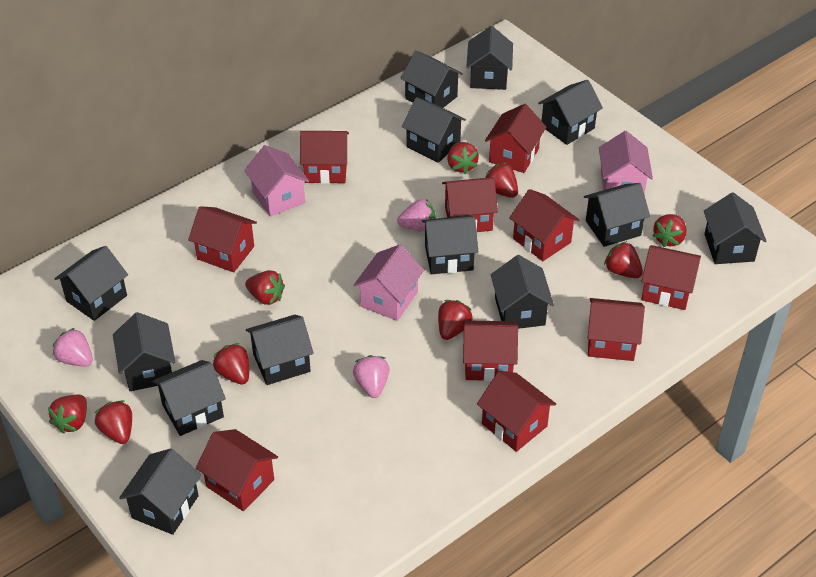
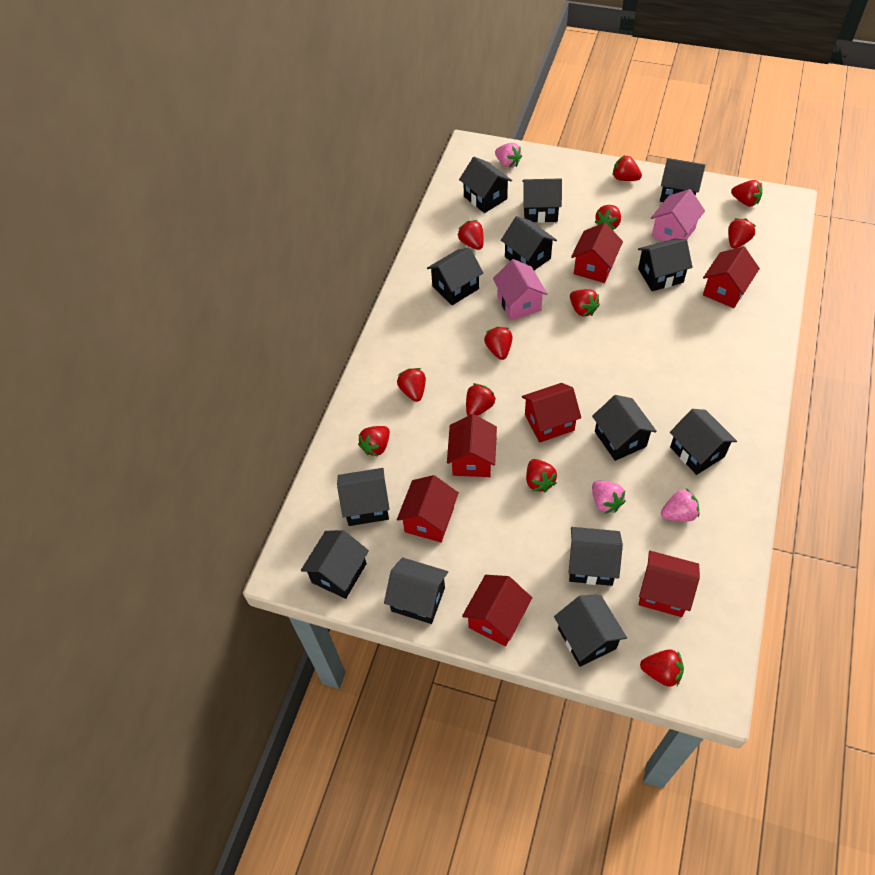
pink house: 3 -> 2
red house: 10 -> 7
red strawberry: 9 -> 12

